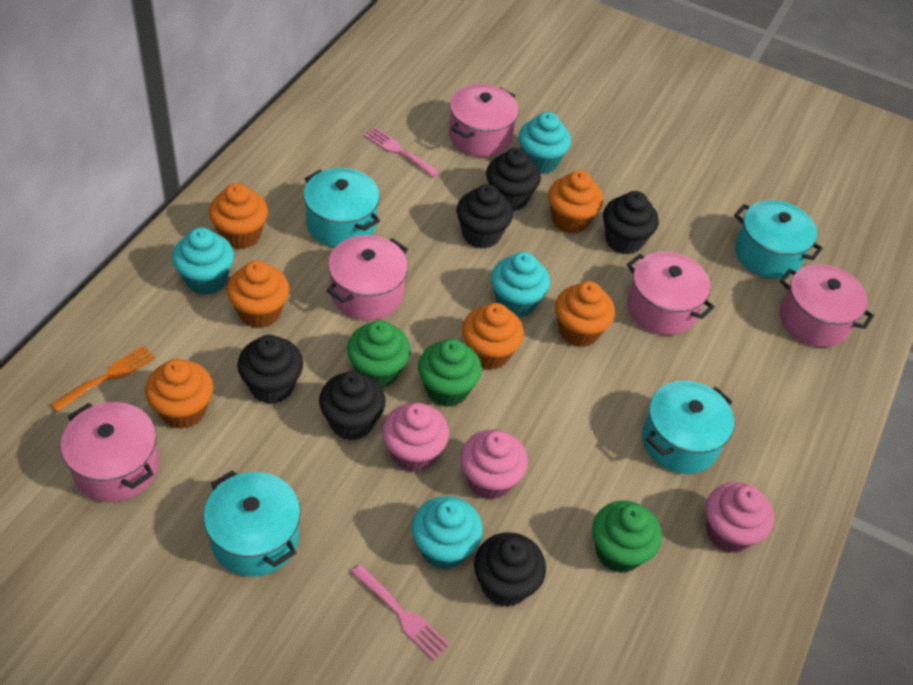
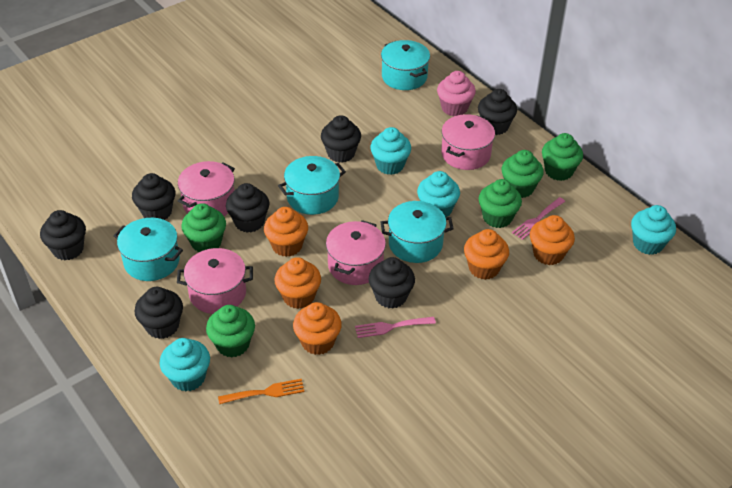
black cupcake: 6 -> 7
green cupcake: 3 -> 5
orange cupcake: 6 -> 5
pink cupcake: 3 -> 1
pink pot: 5 -> 4

